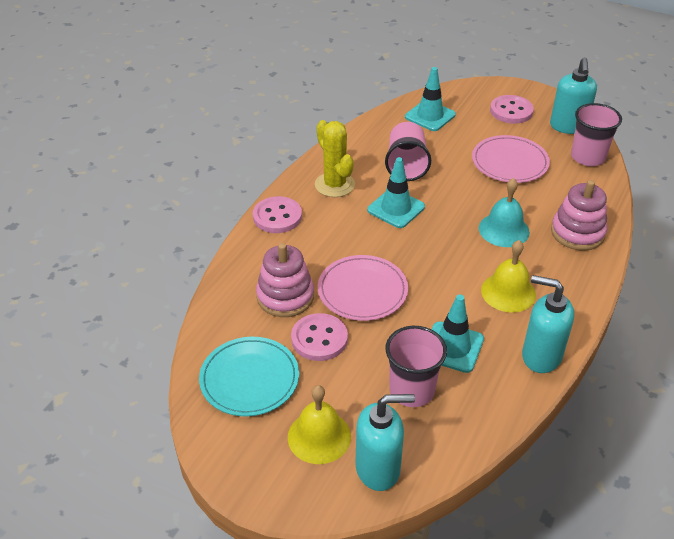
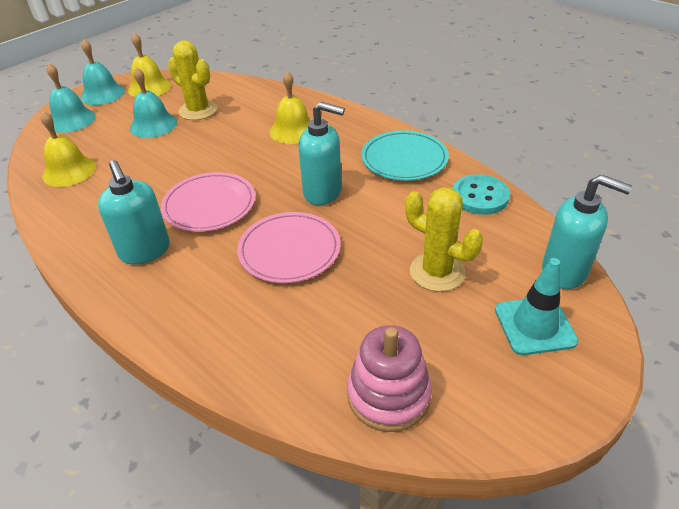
pink button: 3 -> 0
pink cup: 3 -> 0
pink stacking toy: 2 -> 1
turquoise bell: 1 -> 3
turquoise button: 0 -> 1
turquoise traffic cone: 3 -> 1
yellow bell: 2 -> 3
yellow cactus: 1 -> 2

